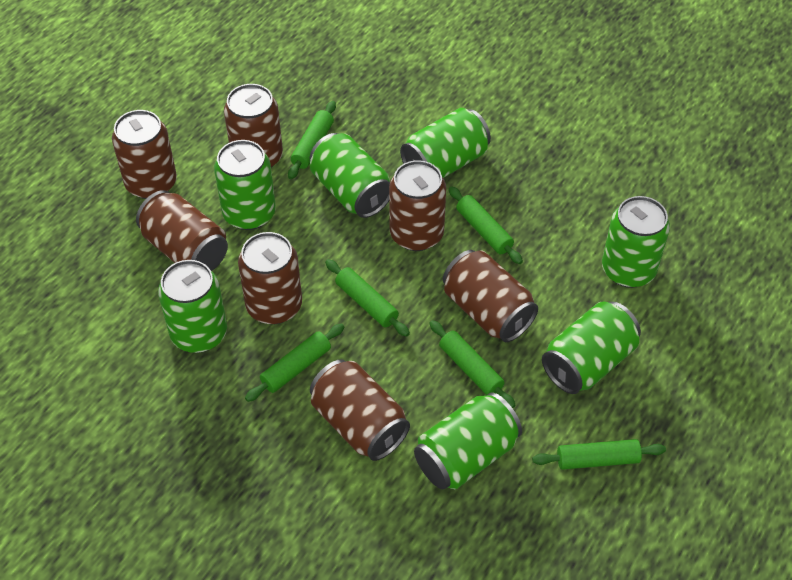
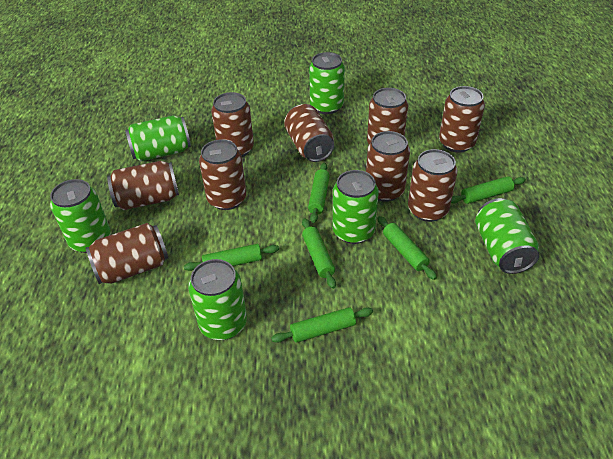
brown can: 7 -> 9
green can: 7 -> 6

